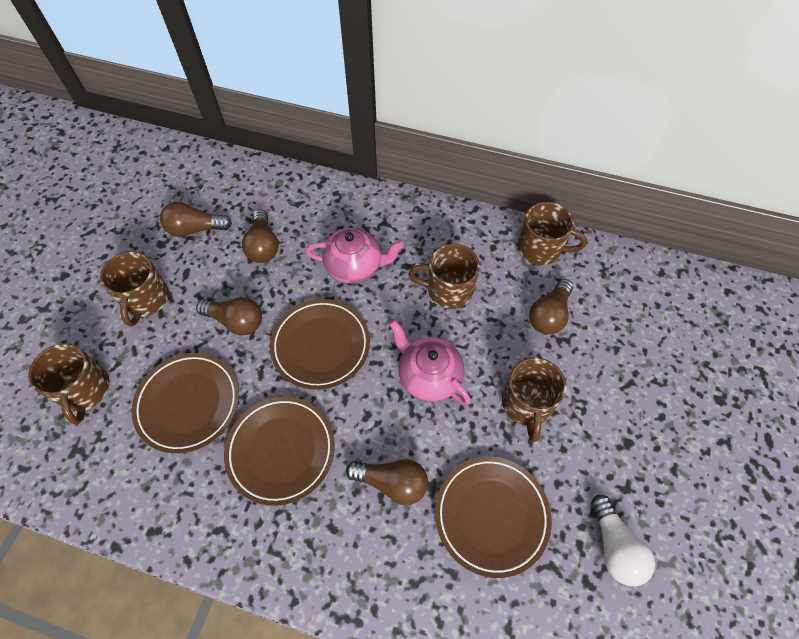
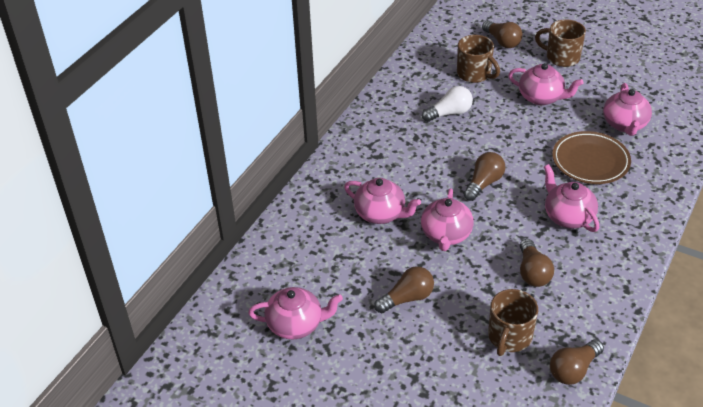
brown mug: 5 -> 3
brown plate: 4 -> 1
pink teapot: 2 -> 6

